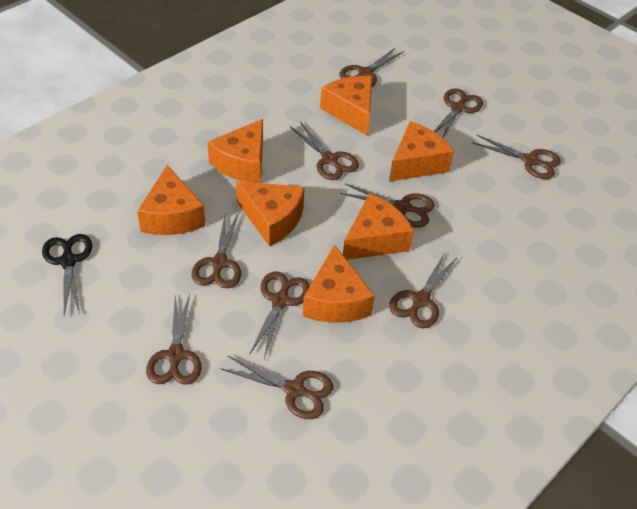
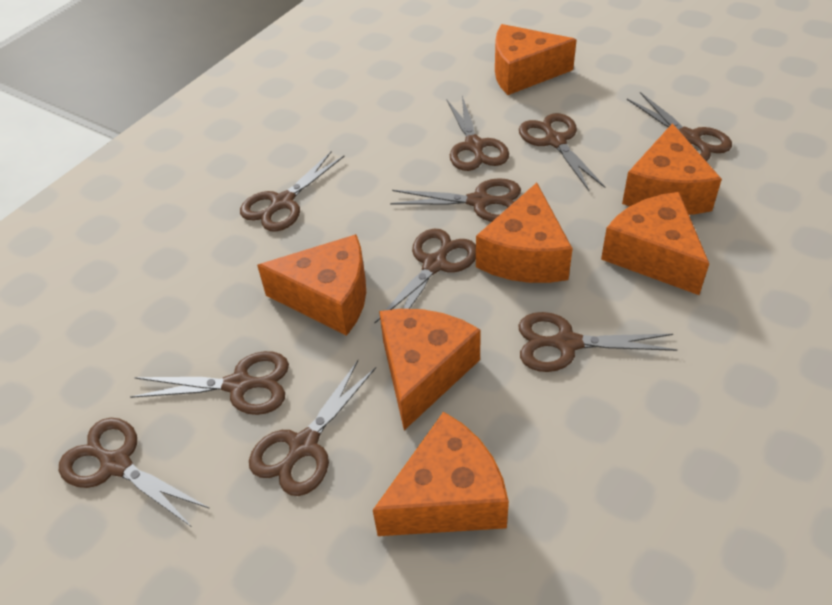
black scissors: 1 -> 0

